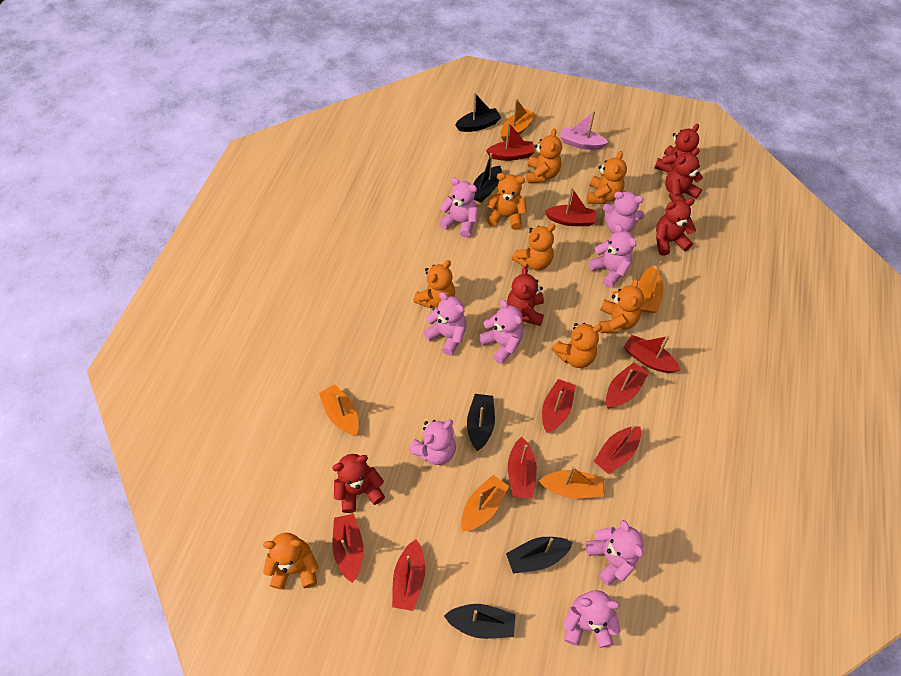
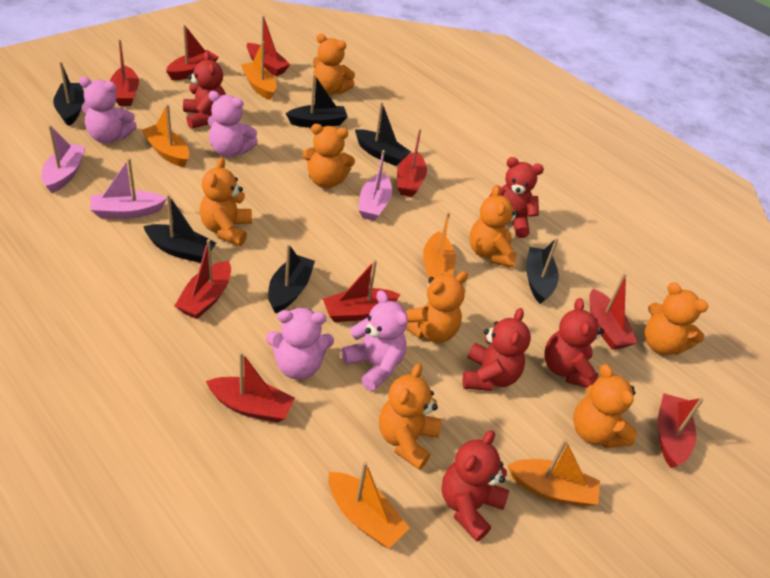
black boat: 5 -> 6
pink boat: 1 -> 3
pink teddy bear: 8 -> 4

